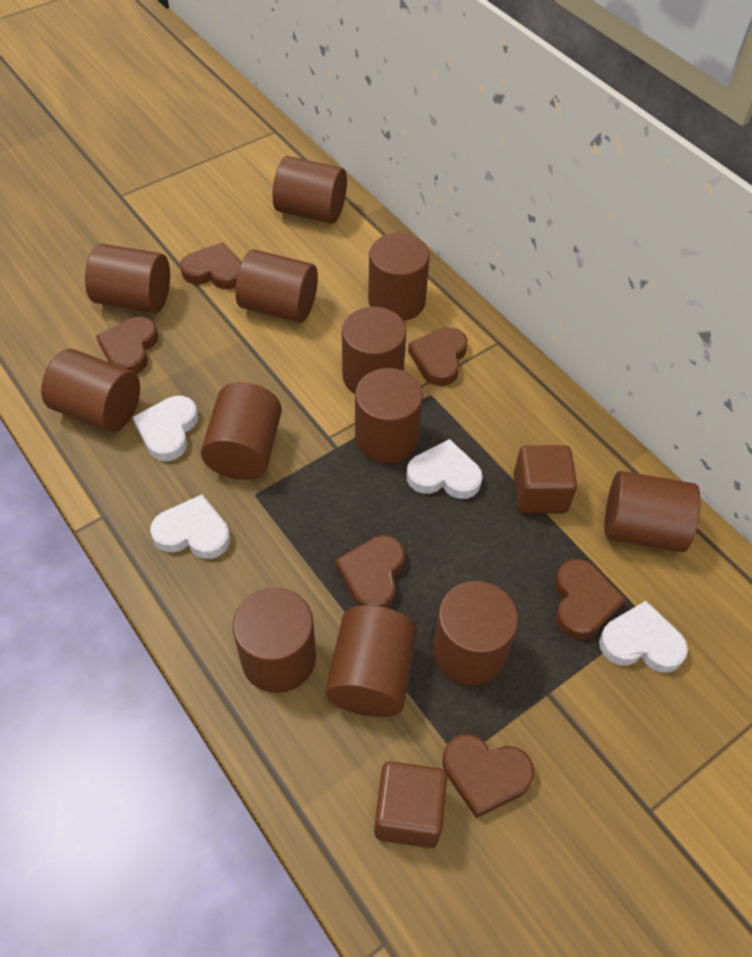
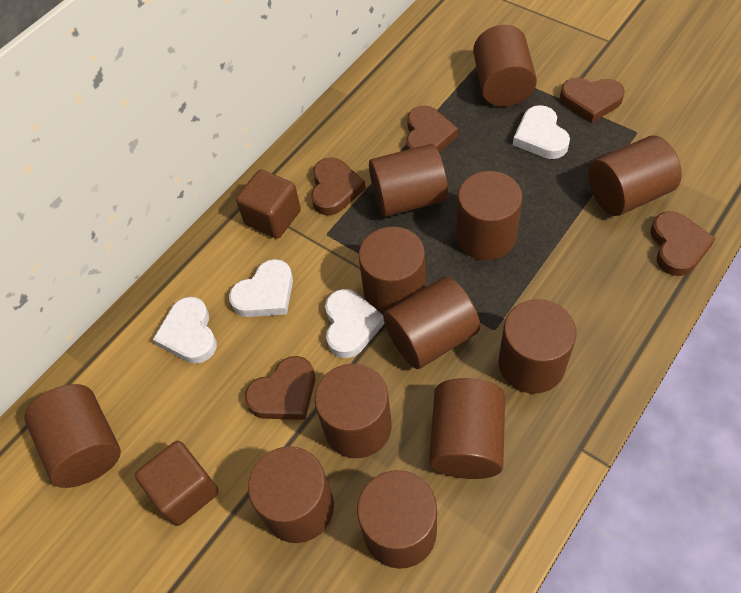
brown heart: 6 -> 5

